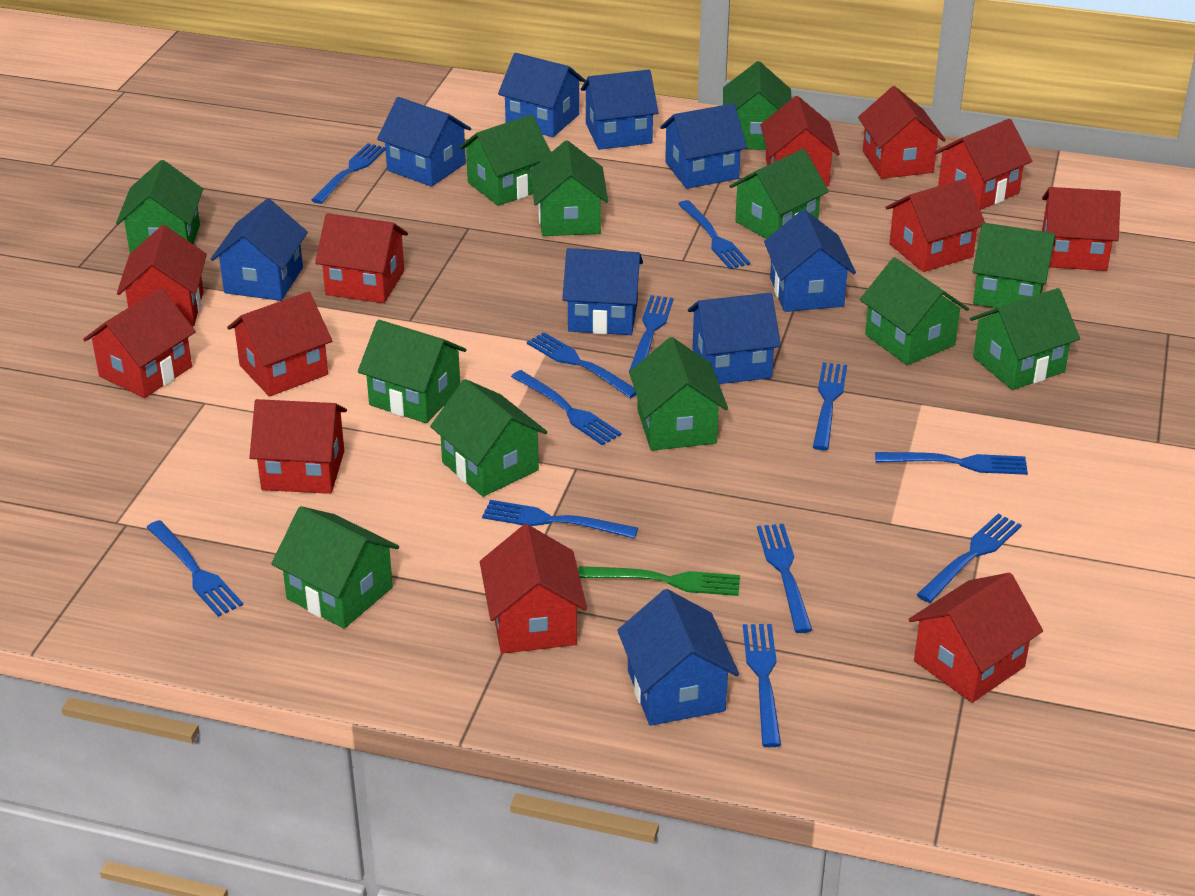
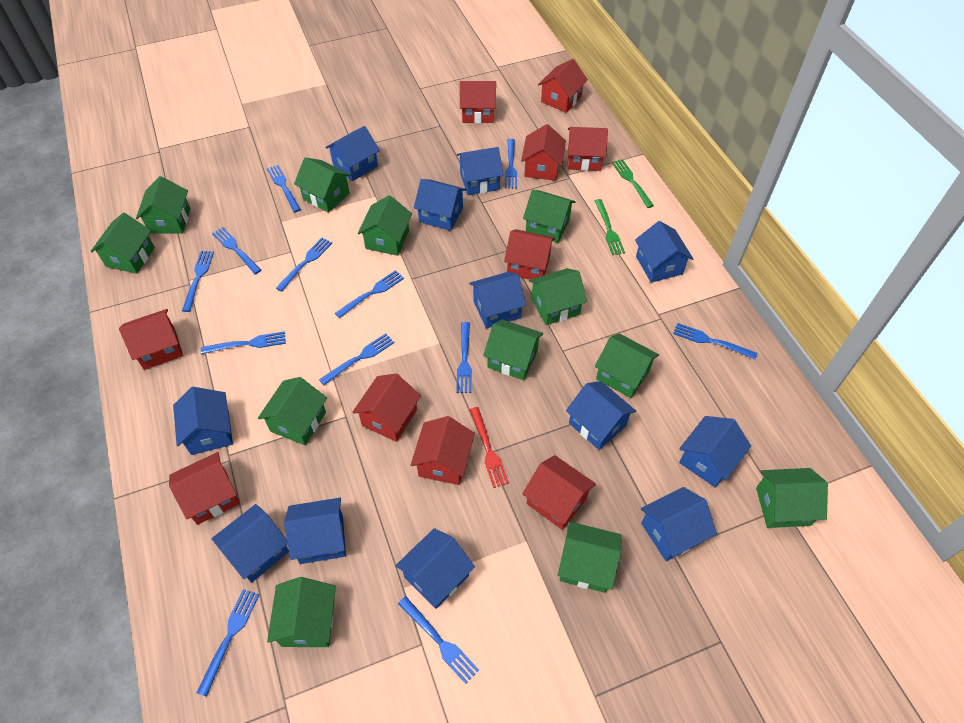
blue house: 9 -> 12
green fork: 1 -> 2
red fork: 0 -> 1
red house: 12 -> 10

